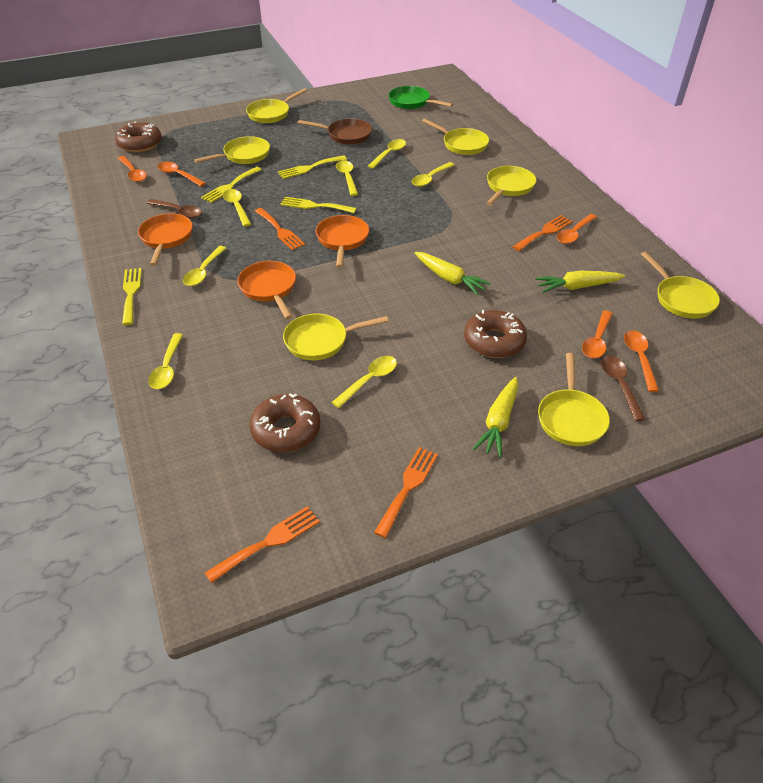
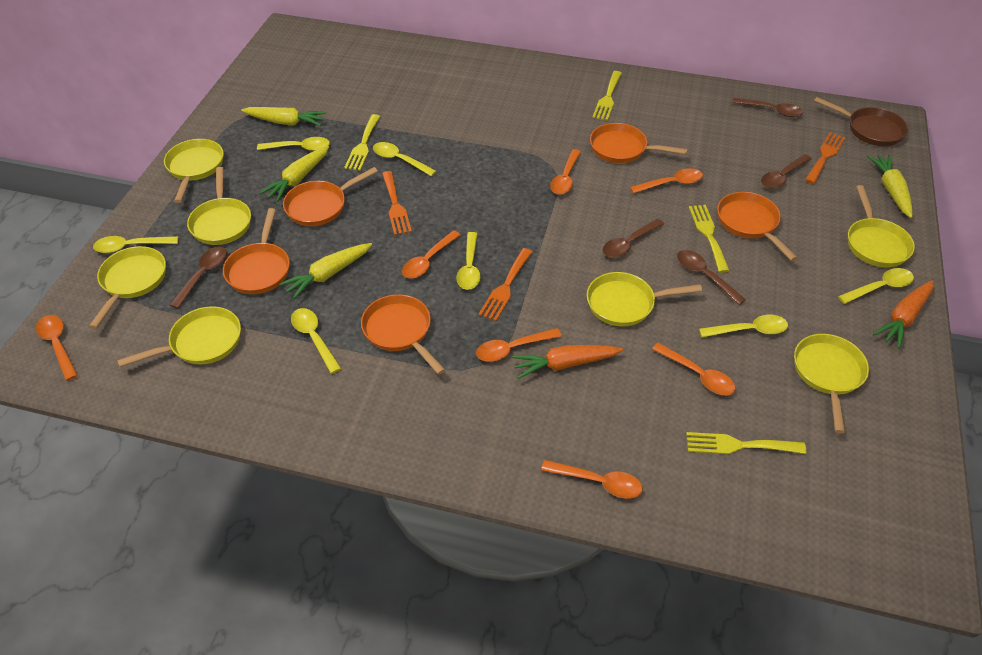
brown donut: 3 -> 0
brown spoon: 2 -> 5
green pan: 1 -> 0
orange carrot: 0 -> 2
orange fork: 4 -> 3
orange pan: 3 -> 5
orange spoon: 5 -> 7
yellow carrot: 3 -> 4

